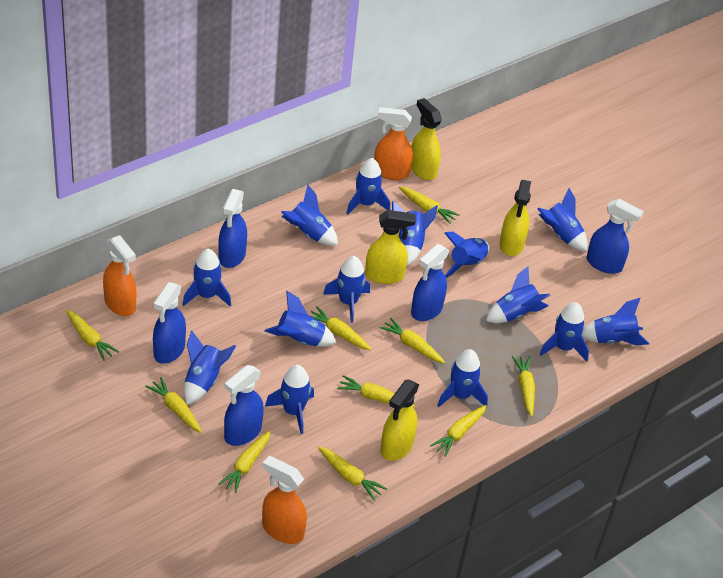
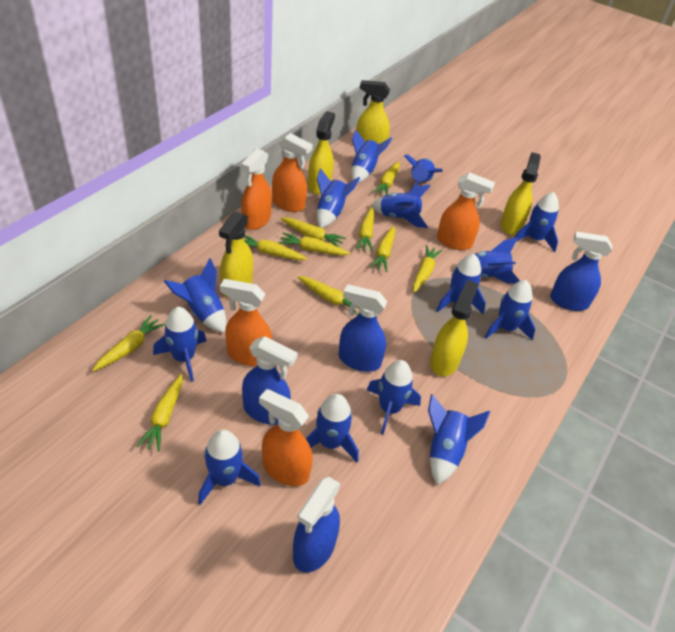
blue spray bottle: 5 -> 4
orange spray bottle: 3 -> 5
yellow spray bottle: 4 -> 5

